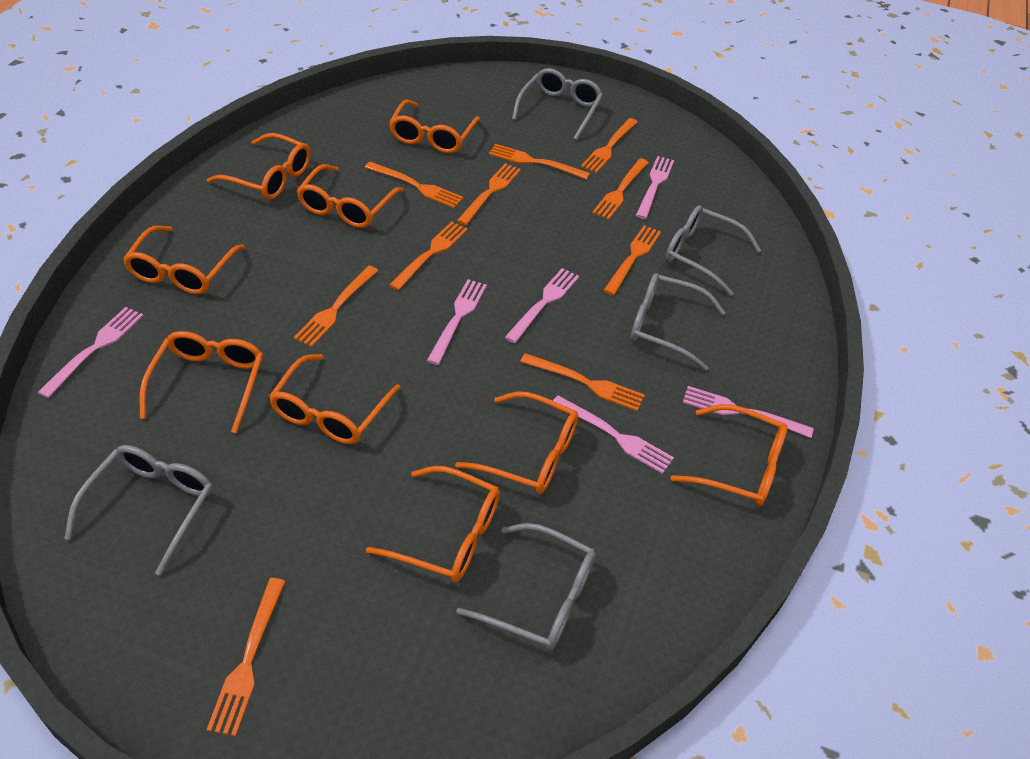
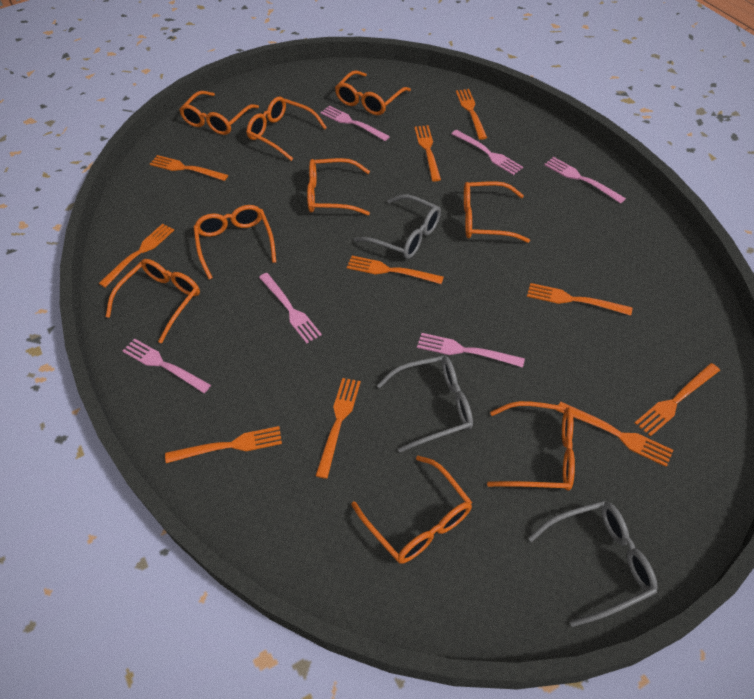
grey glasses: 5 -> 3

